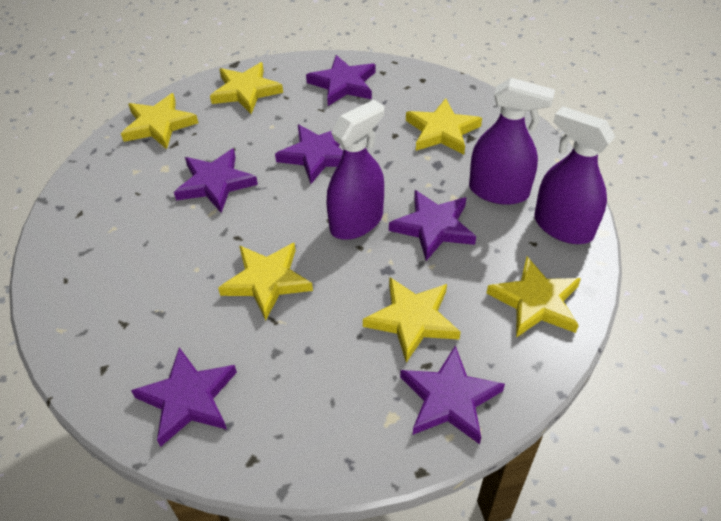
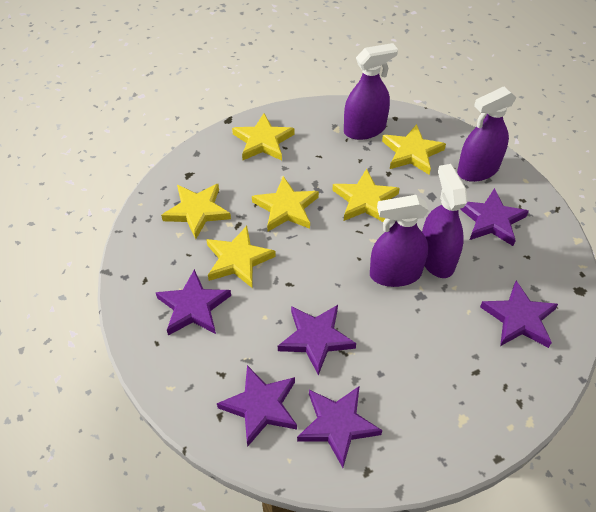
purple spray bottle: 3 -> 4

